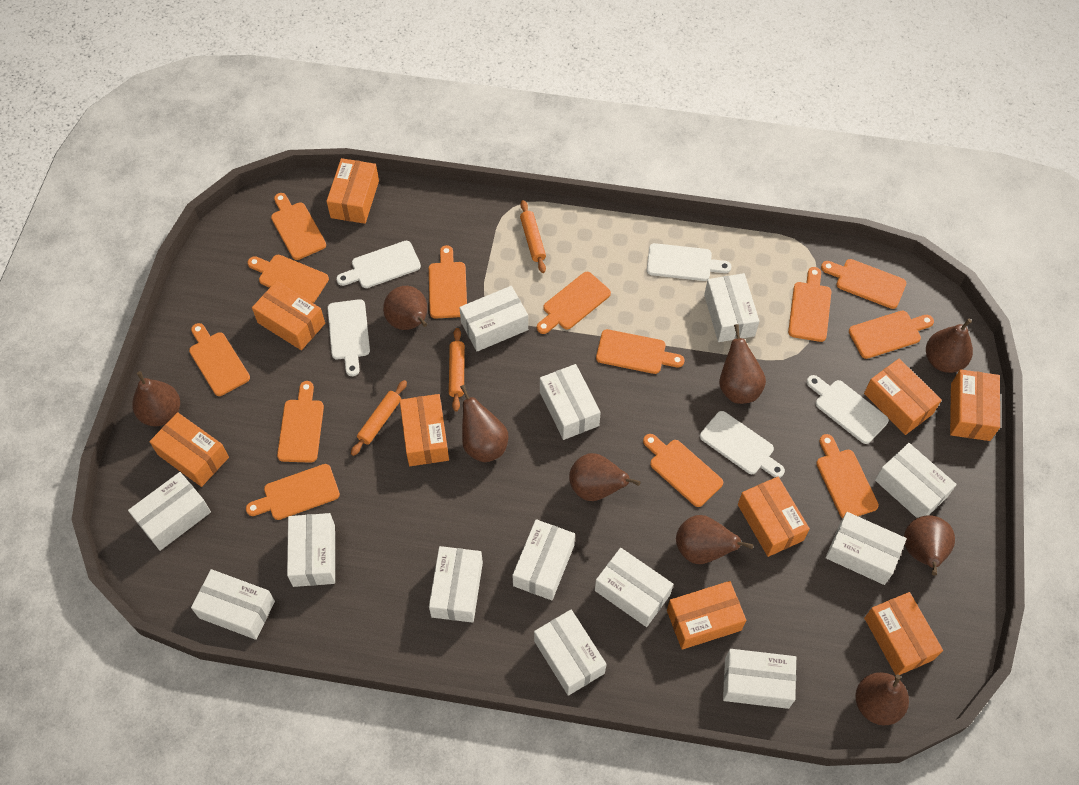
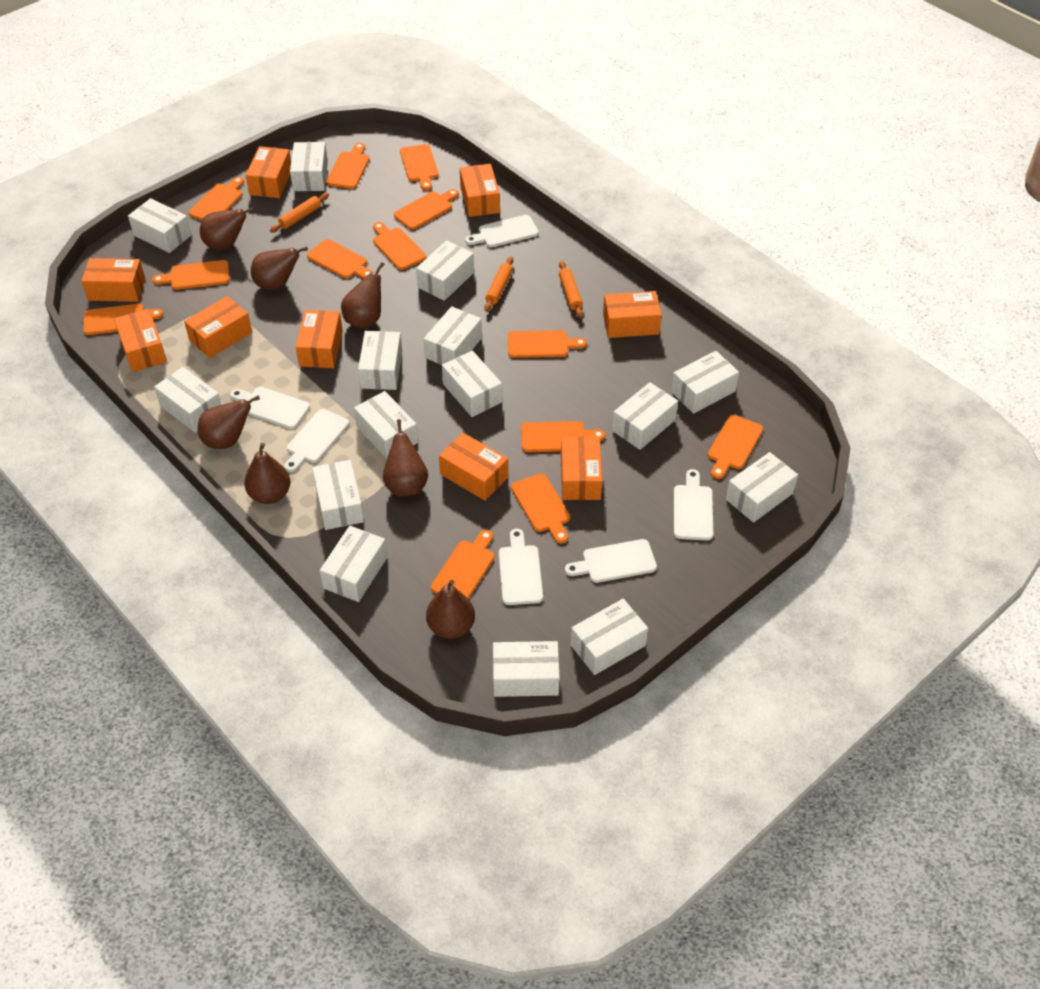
brown pear: 9 -> 7
white box: 13 -> 15
white cutting board: 5 -> 6

